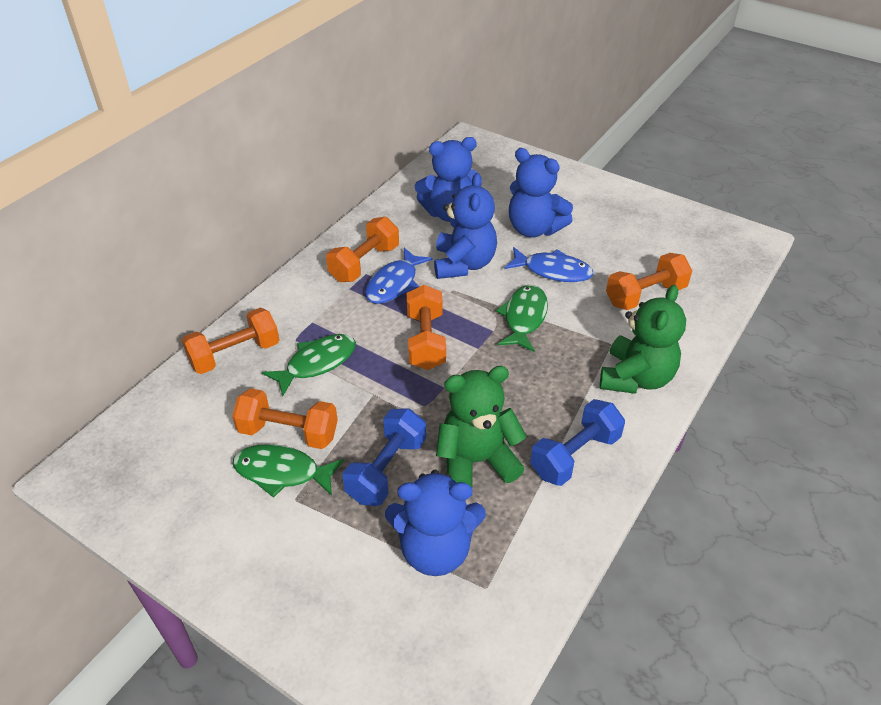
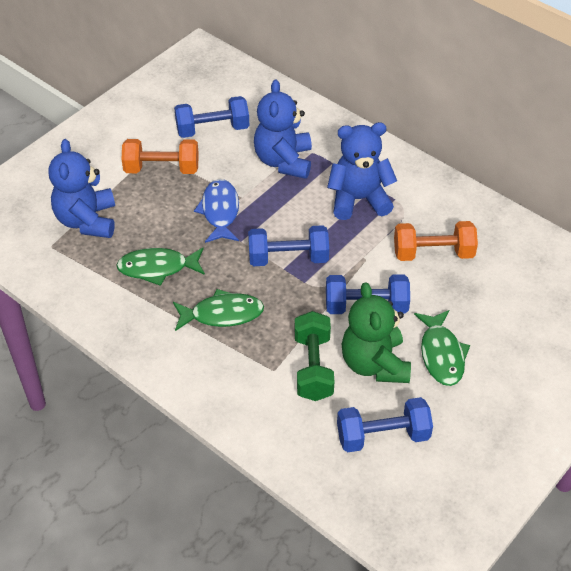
blue dumbbell: 2 -> 4
blue fish: 2 -> 1
blue teddy bear: 4 -> 3
green dumbbell: 0 -> 1
green teddy bear: 2 -> 1
orange dumbbell: 5 -> 2

